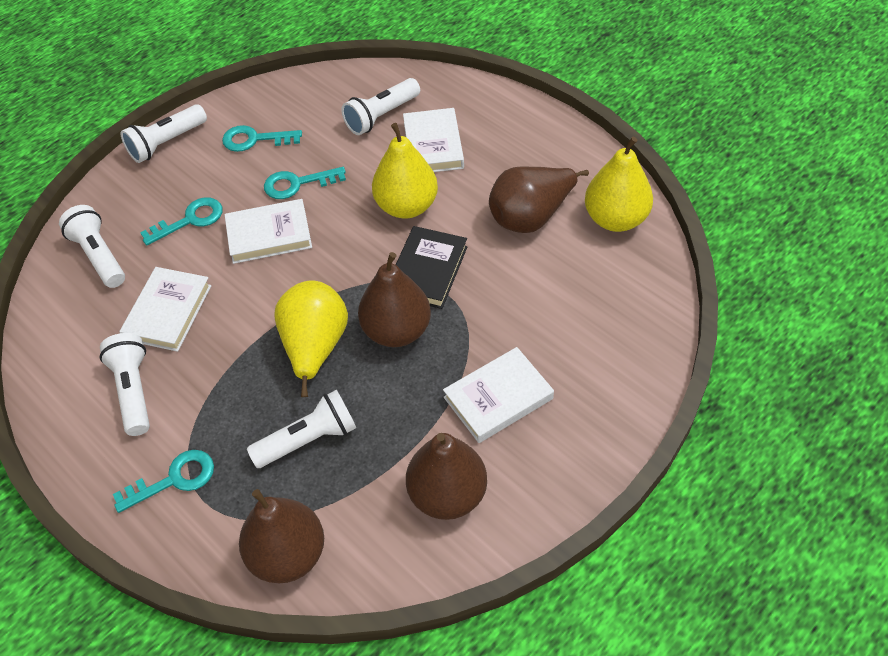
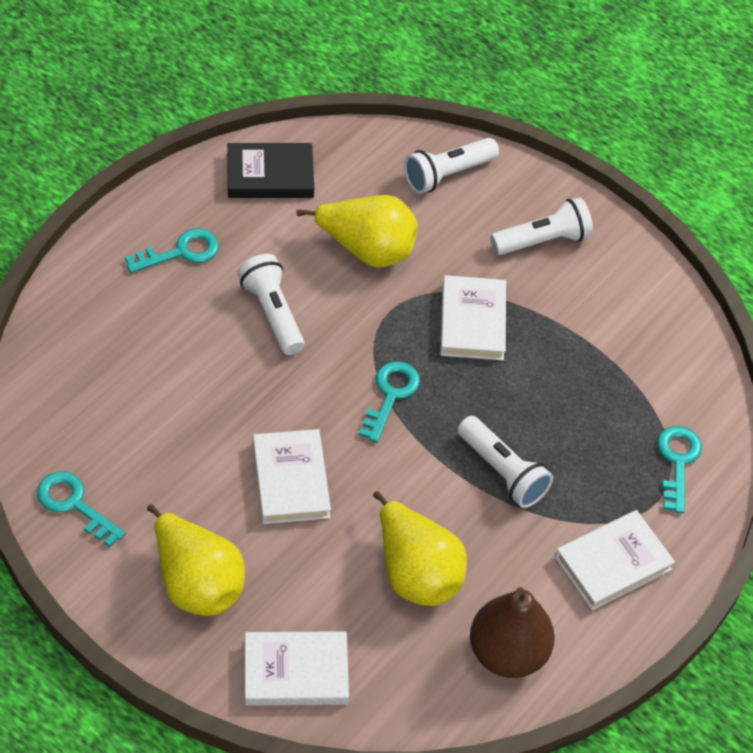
brown pear: 4 -> 1
white flashlight: 5 -> 4

